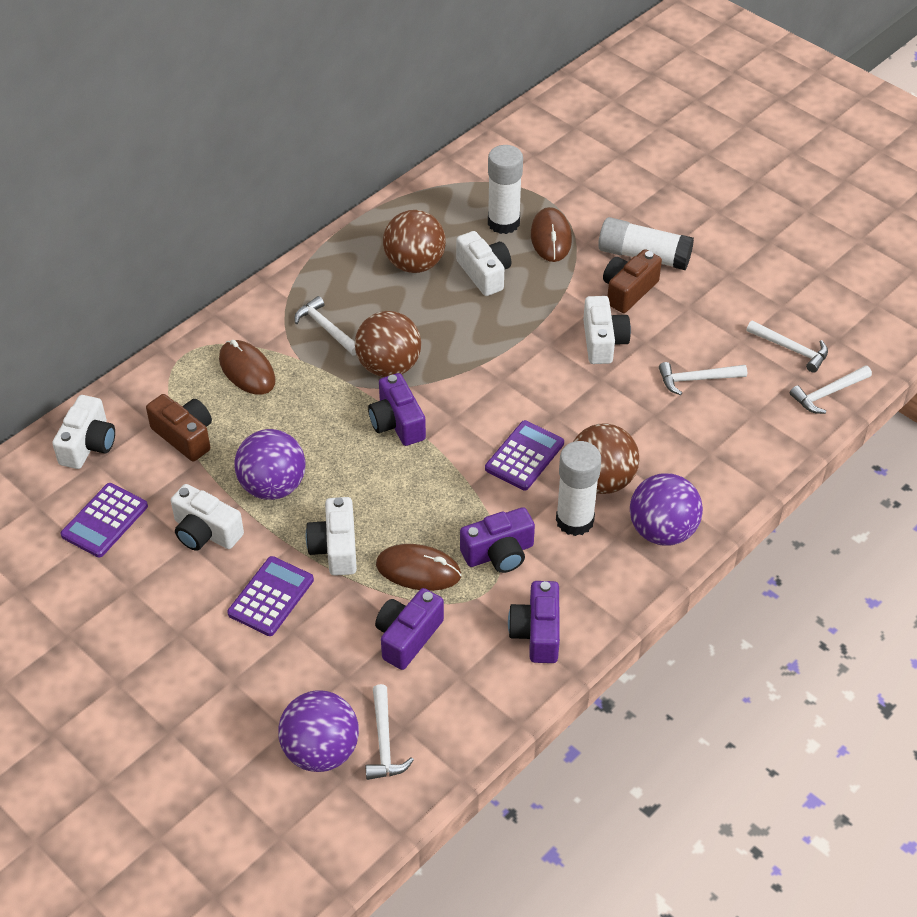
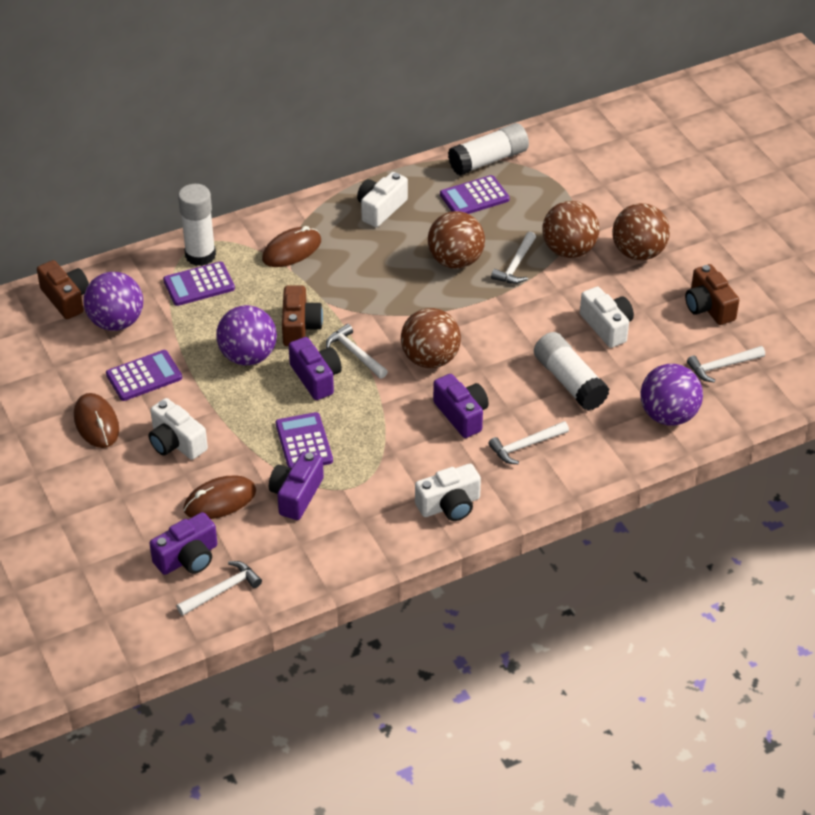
brown ball: 3 -> 4
brown camera: 2 -> 3
purple calculator: 3 -> 4
white camera: 5 -> 4

